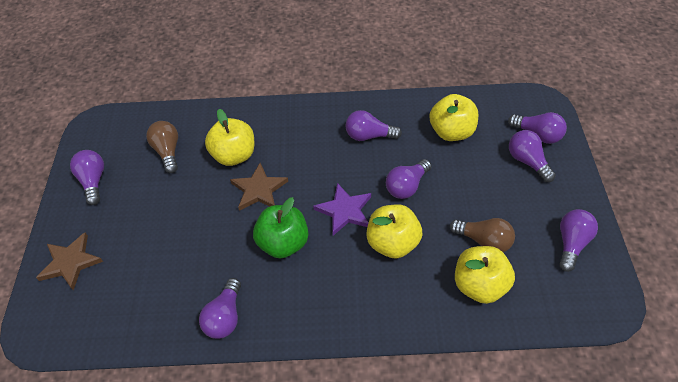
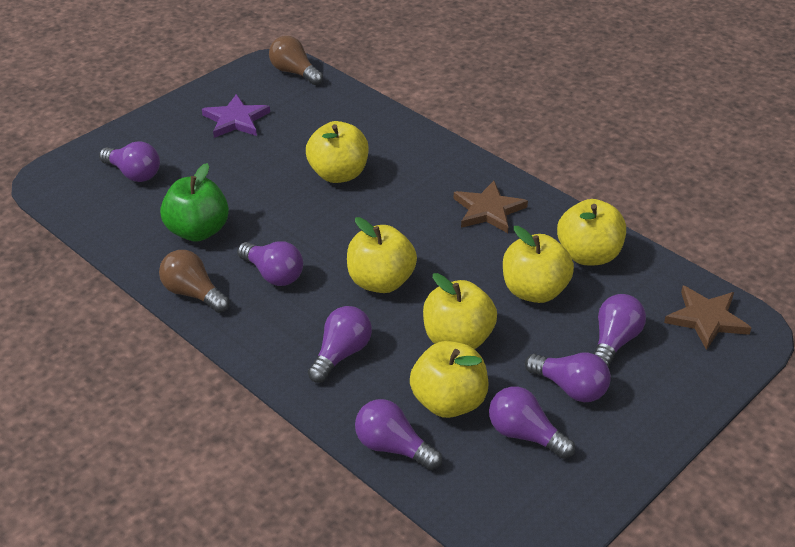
yellow apple: 4 -> 6

